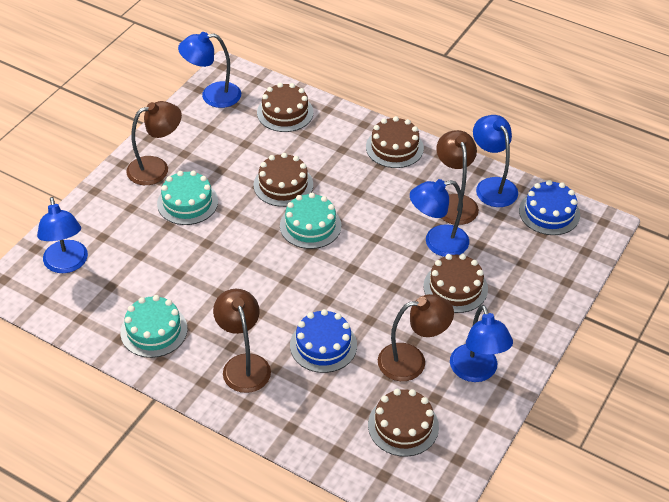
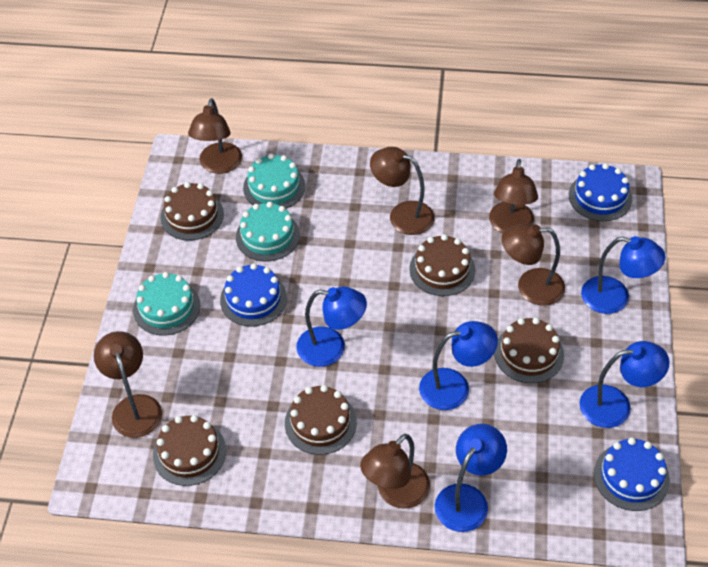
blue cake: 2 -> 3
brown lamp: 4 -> 6

